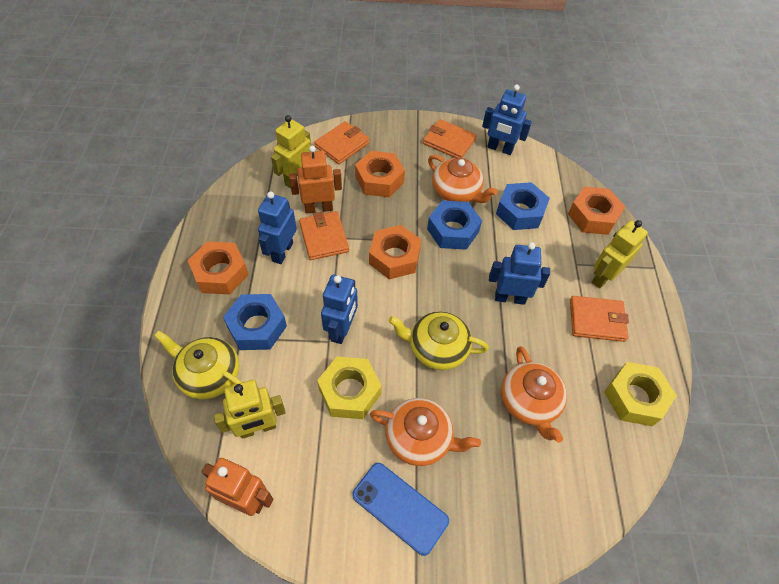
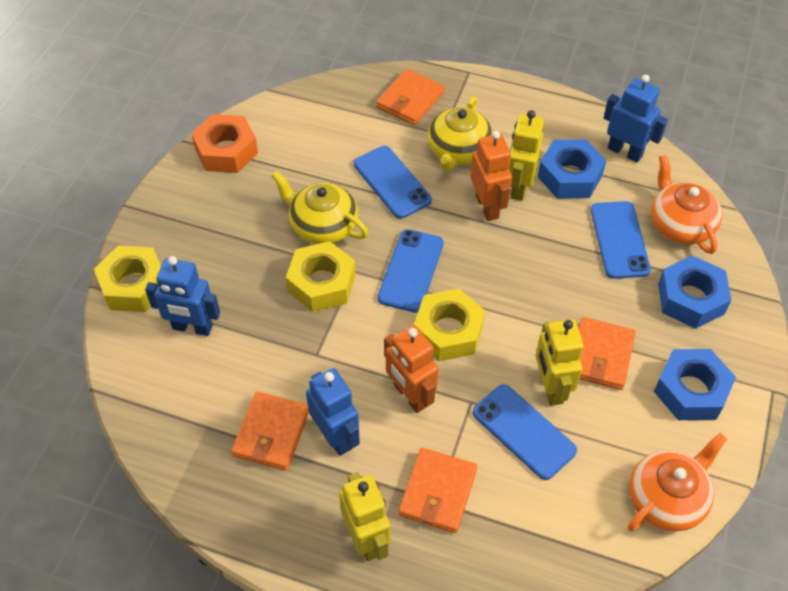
blue phone: 1 -> 4
blue robot: 4 -> 3
orange nut: 4 -> 1
orange teapot: 3 -> 2
yellow nut: 2 -> 3

